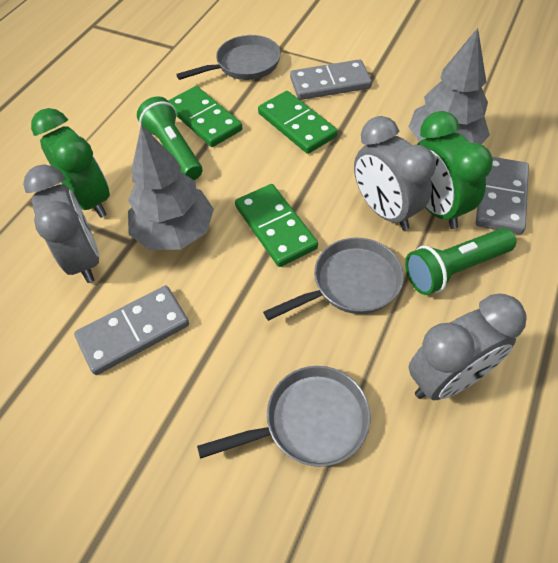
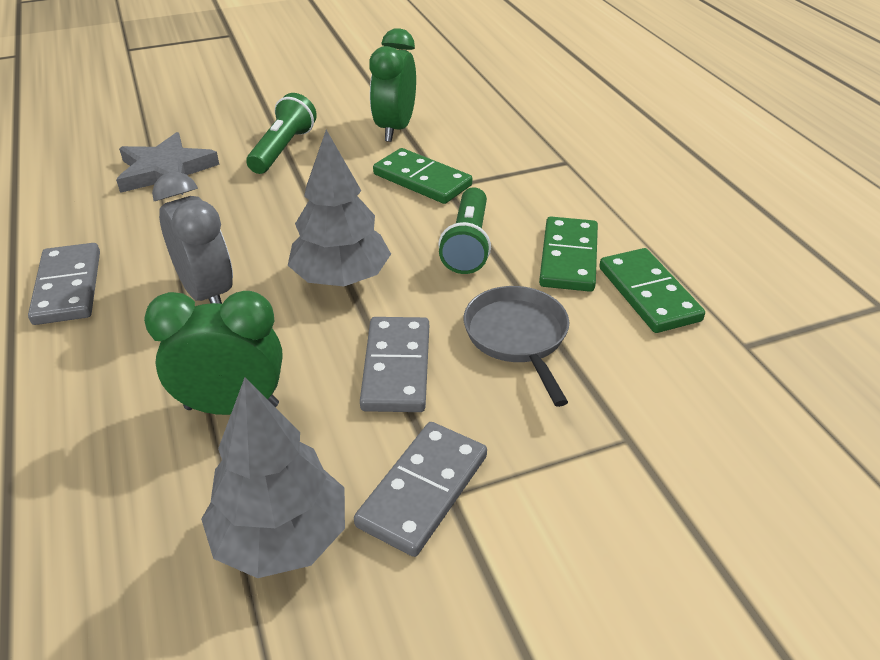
grey clock: 3 -> 1
grey pan: 3 -> 1
grey star: 0 -> 1

